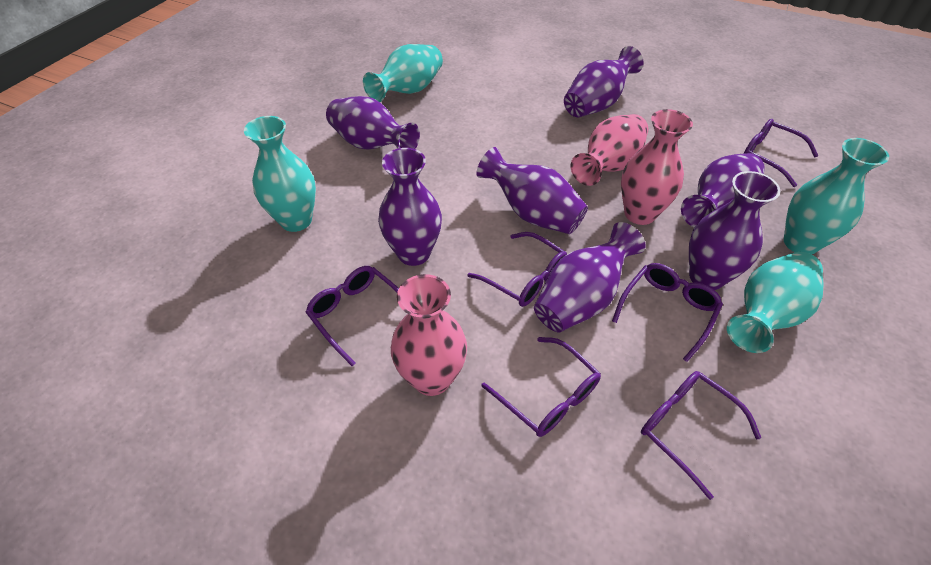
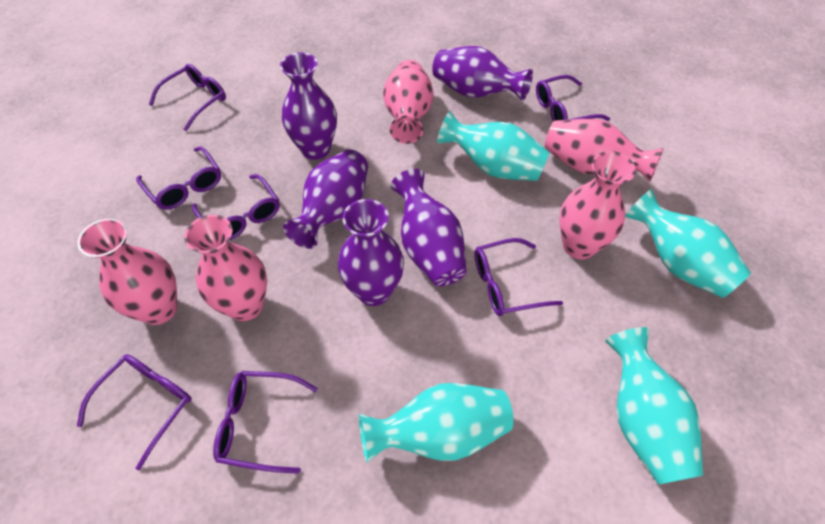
pink vase: 3 -> 5
purple glasses: 6 -> 7
purple vase: 7 -> 5

